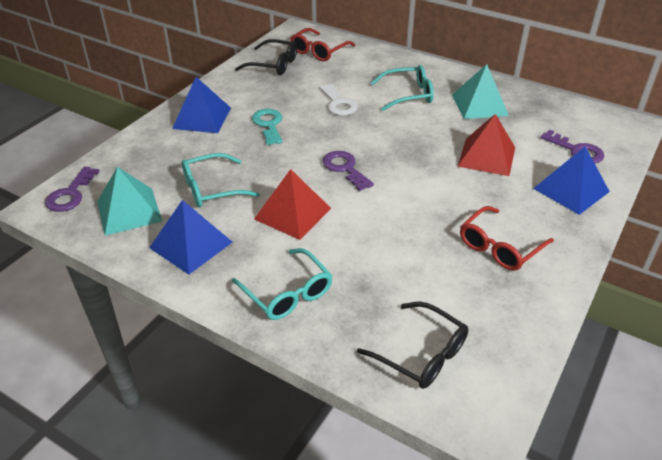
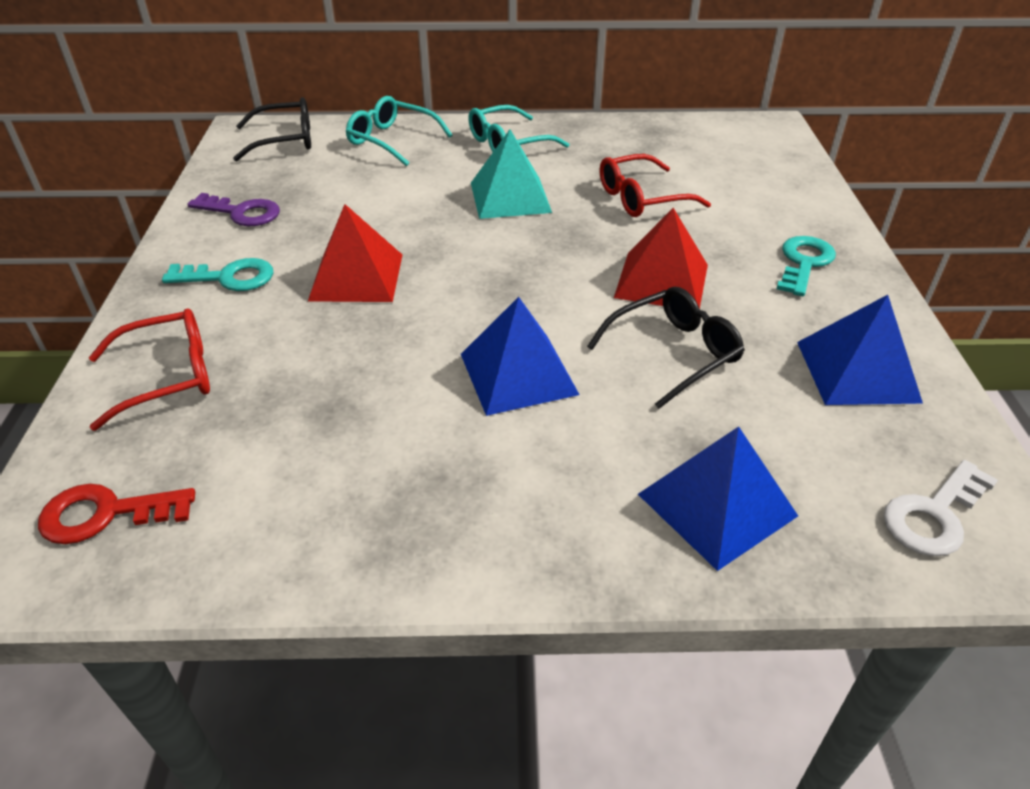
purple key: 3 -> 1
red key: 0 -> 1
turquoise glasses: 3 -> 2
turquoise key: 1 -> 2
turquoise pyramid: 2 -> 1

